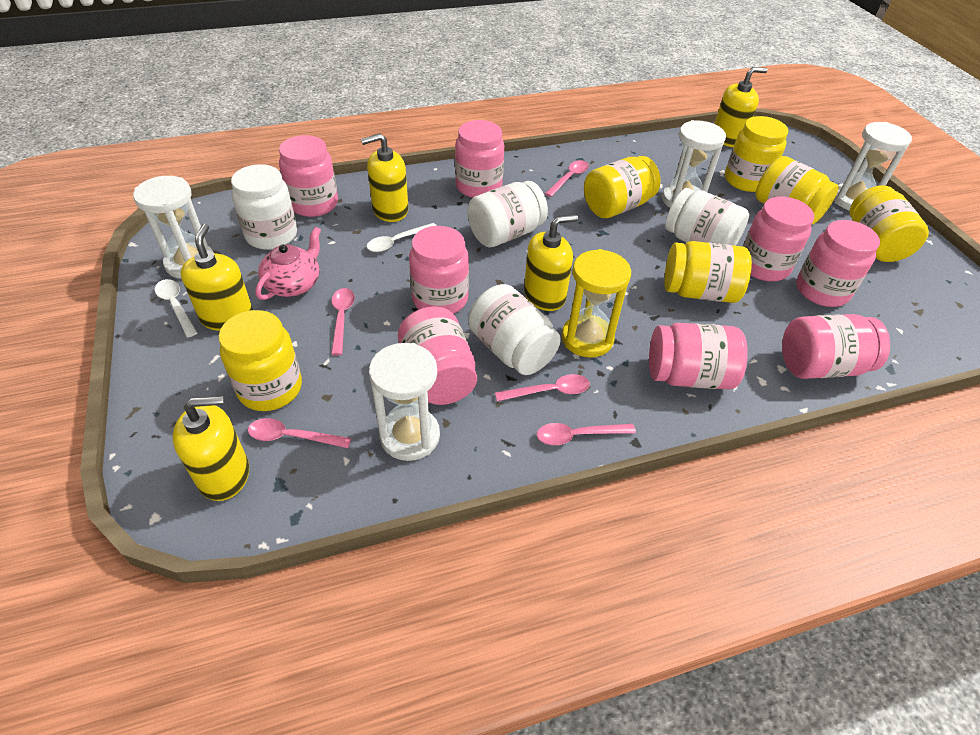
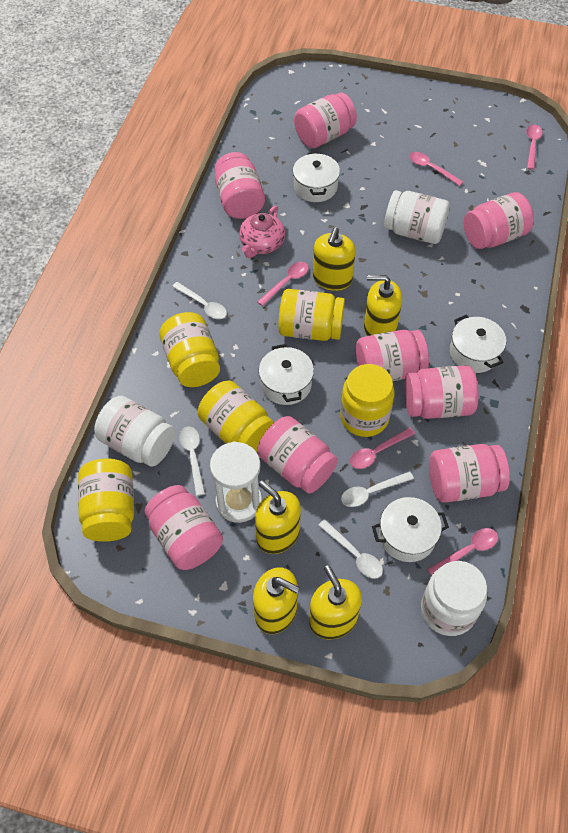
white hourglass: 4 -> 1
white jar: 4 -> 3
white pot: 0 -> 4
white spoon: 2 -> 4
yellow hourglass: 1 -> 0
yellow jar: 6 -> 5

